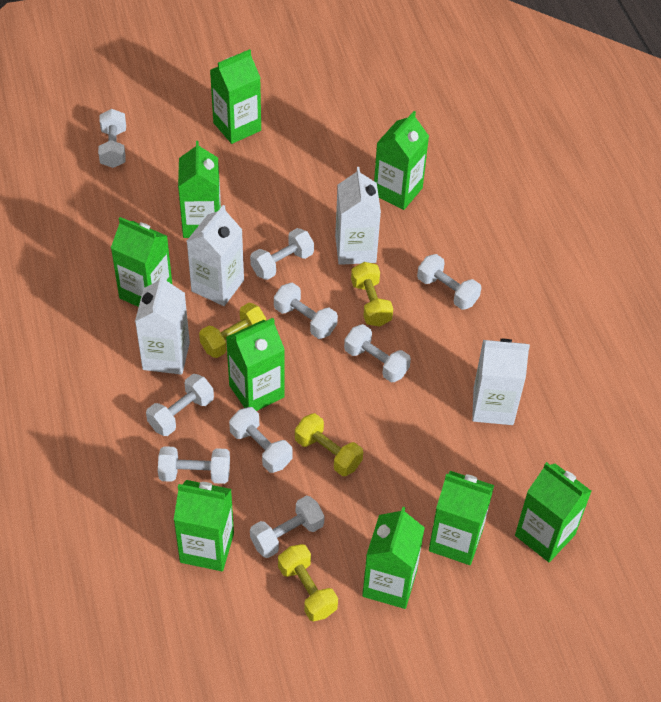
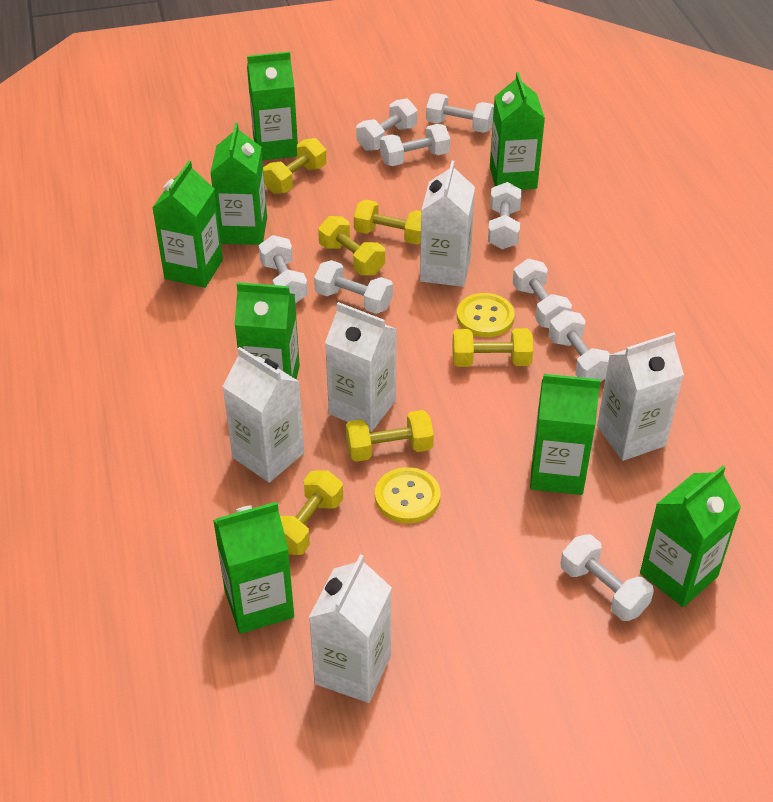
green carton: 9 -> 8
white carton: 4 -> 5
yellow button: 0 -> 2
yellow dumbbell: 4 -> 6

